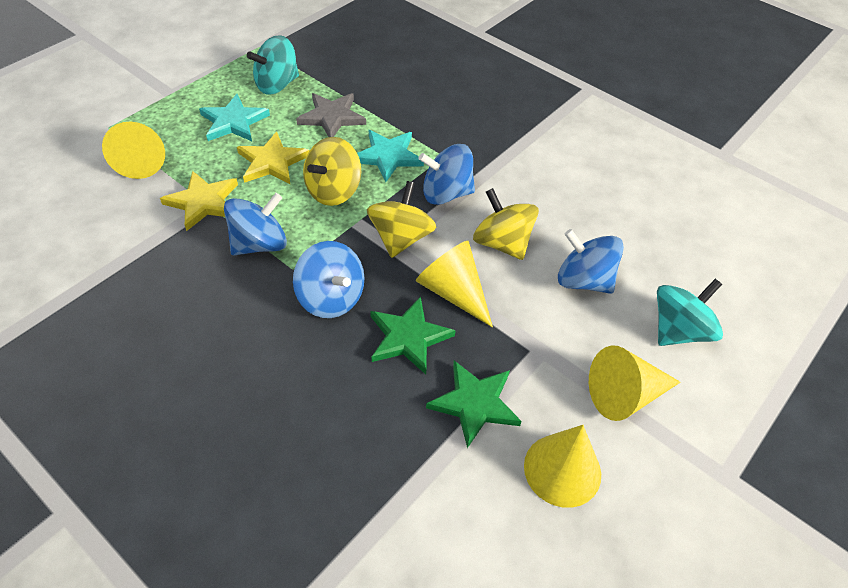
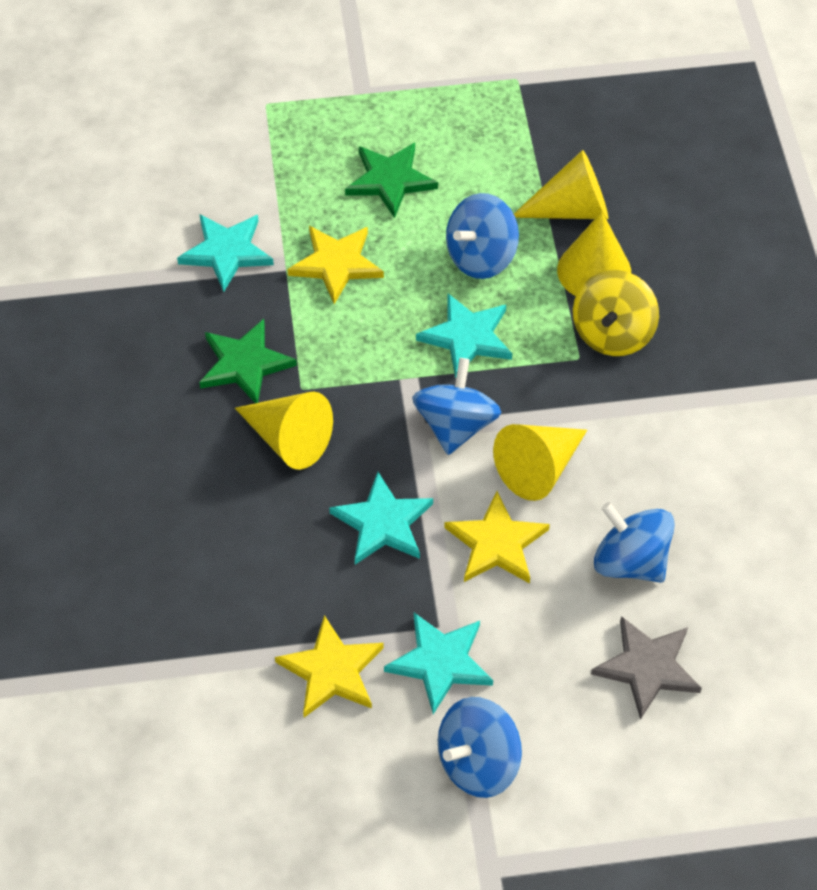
turquoise spinning top: 2 -> 0
turquoise star: 2 -> 4
yellow spinning top: 3 -> 1
yellow star: 2 -> 3

